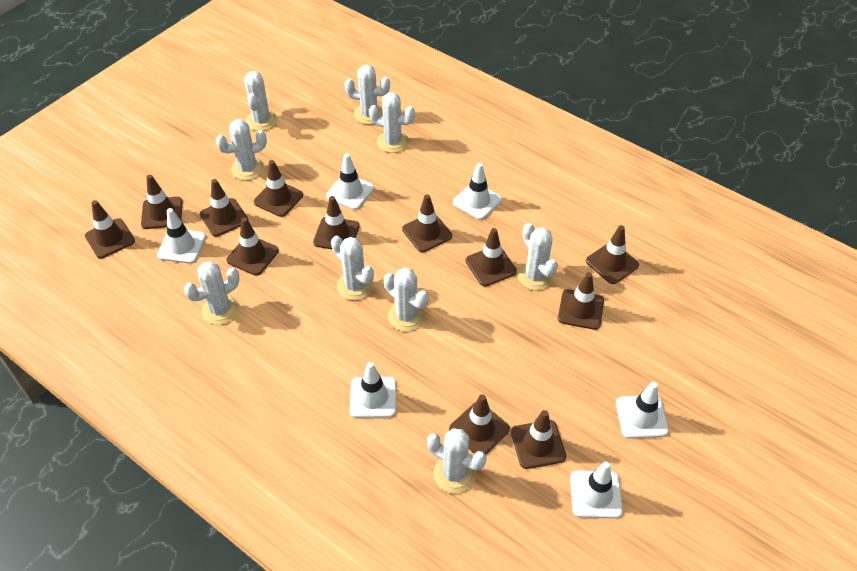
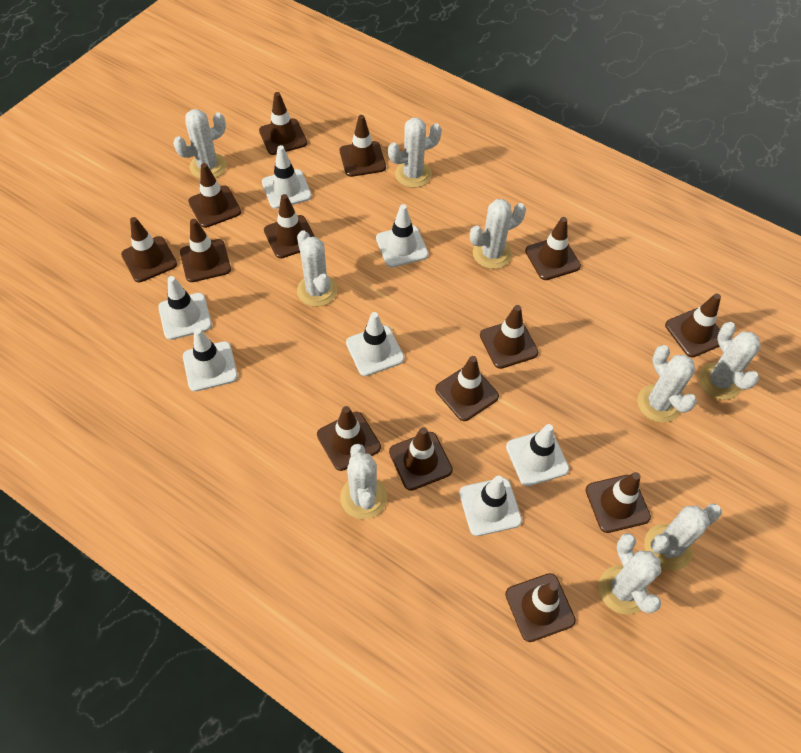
brown traffic cone: 12 -> 14
white traffic cone: 6 -> 7

